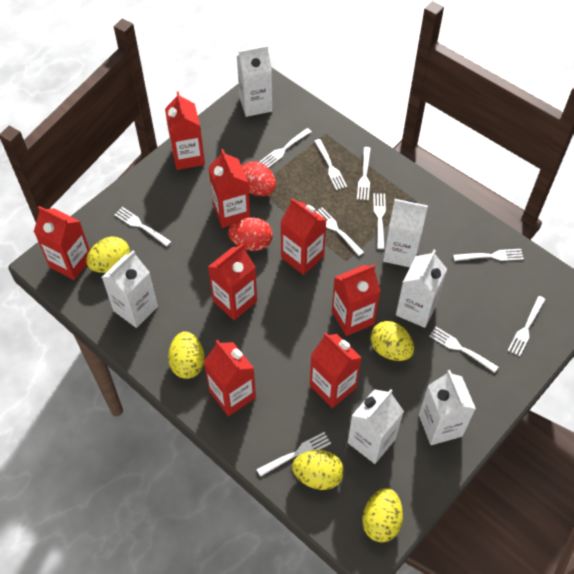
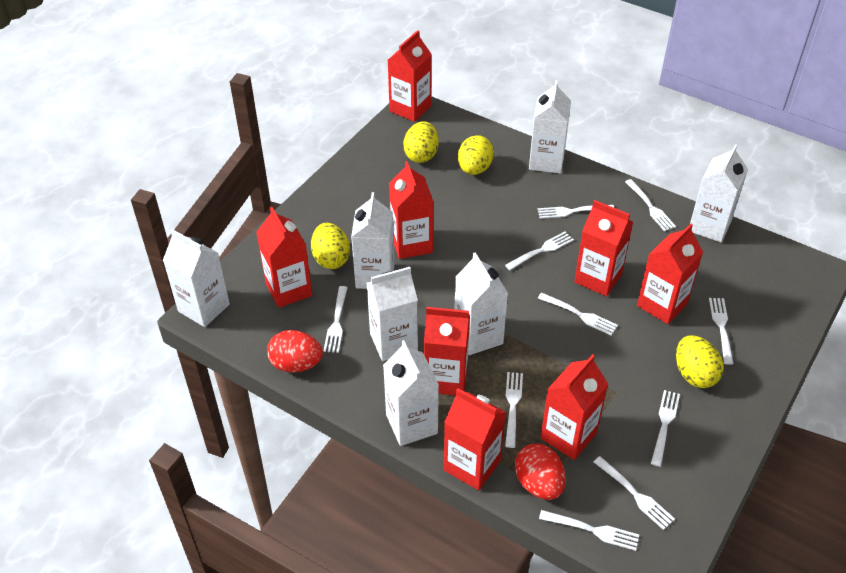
white carton: 6 -> 7
yellow egg: 5 -> 4

